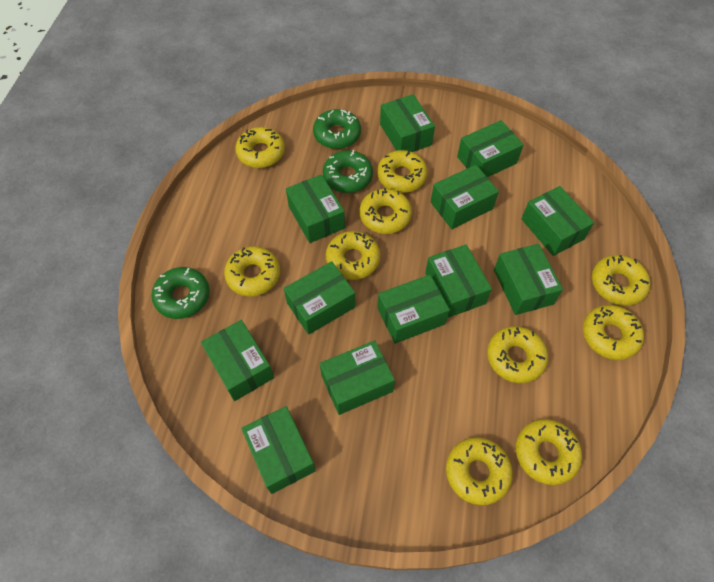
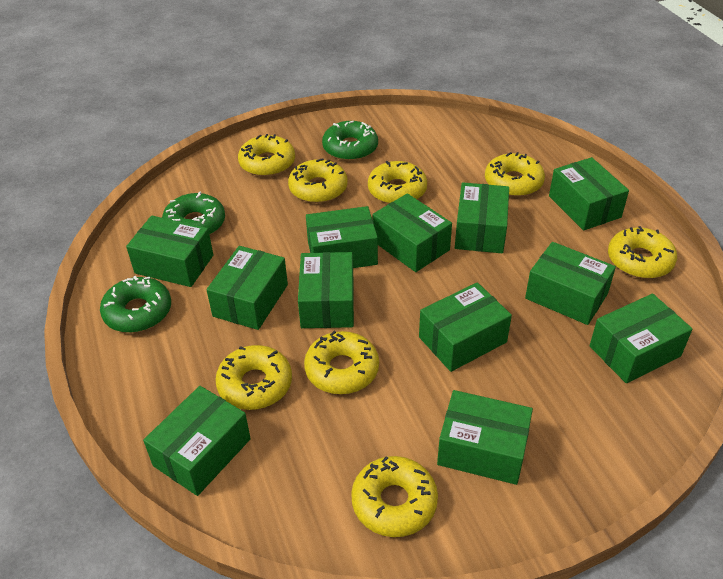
yellow donut: 10 -> 8

